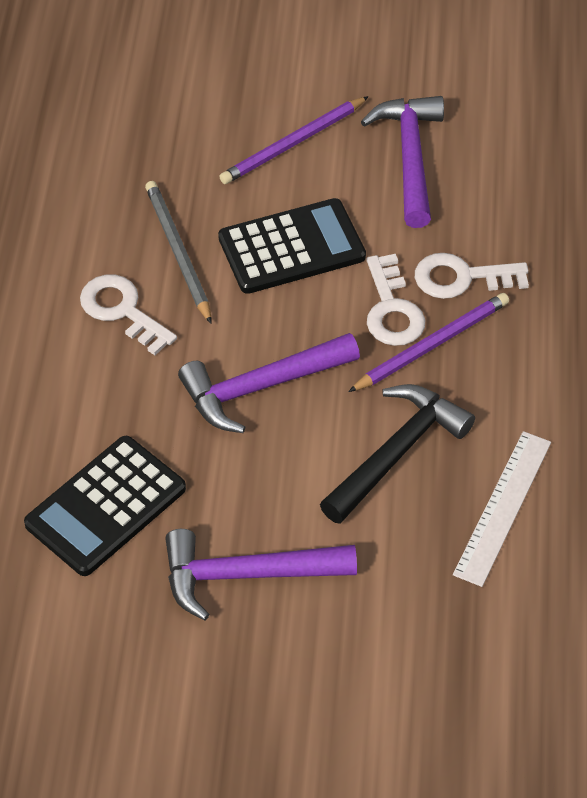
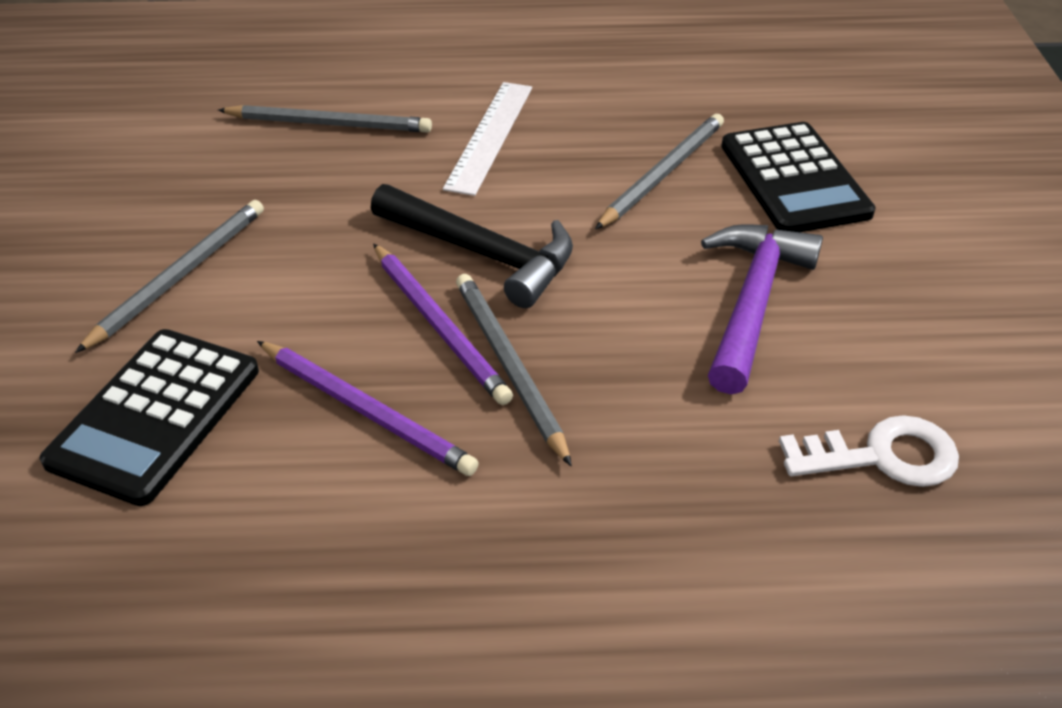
grey pencil: 1 -> 4
purple hammer: 3 -> 1
white key: 3 -> 1

